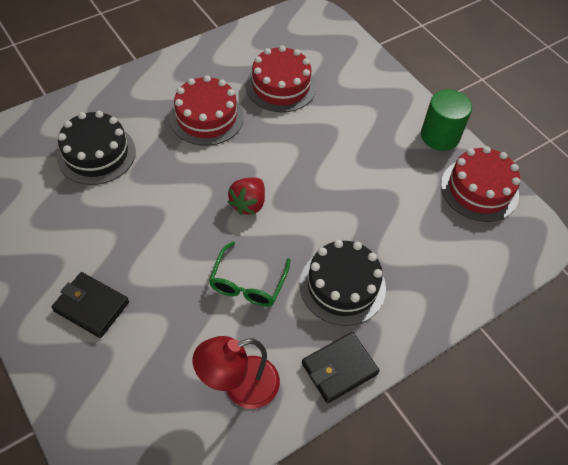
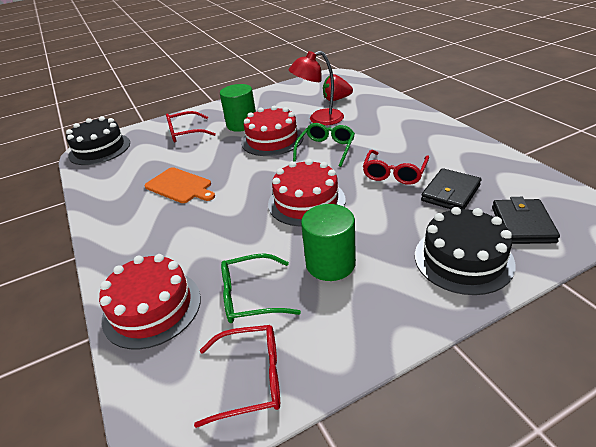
green cylinder: 1 -> 2
green glasses: 1 -> 2
orange cutting board: 0 -> 1
red glasses: 0 -> 3

